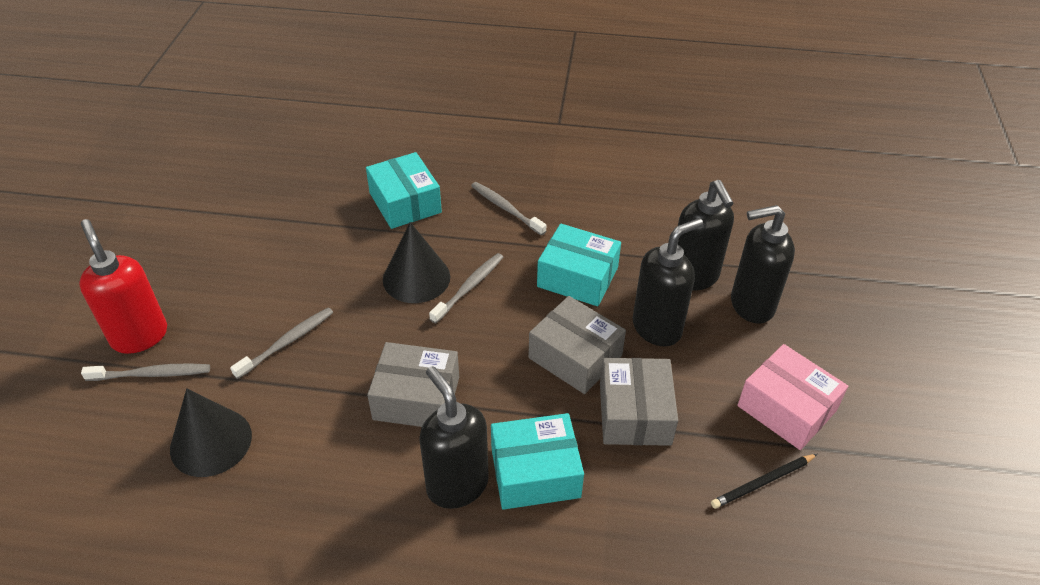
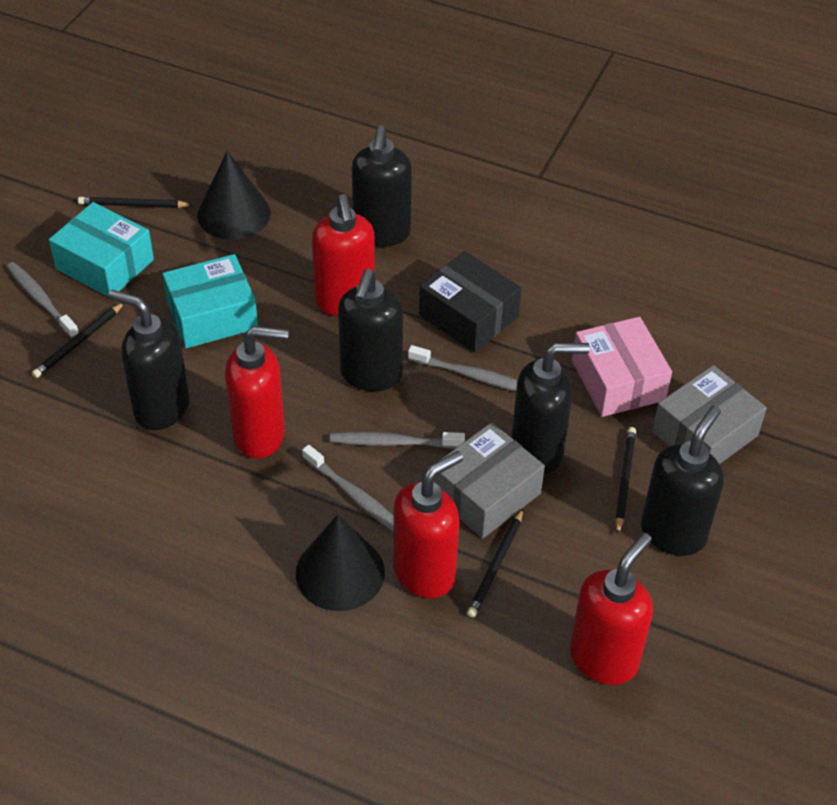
black box: 0 -> 1
black pencil: 1 -> 4
black soap dispenser: 4 -> 5
grey box: 3 -> 2
red soap dispenser: 1 -> 4
turquoise box: 3 -> 2

